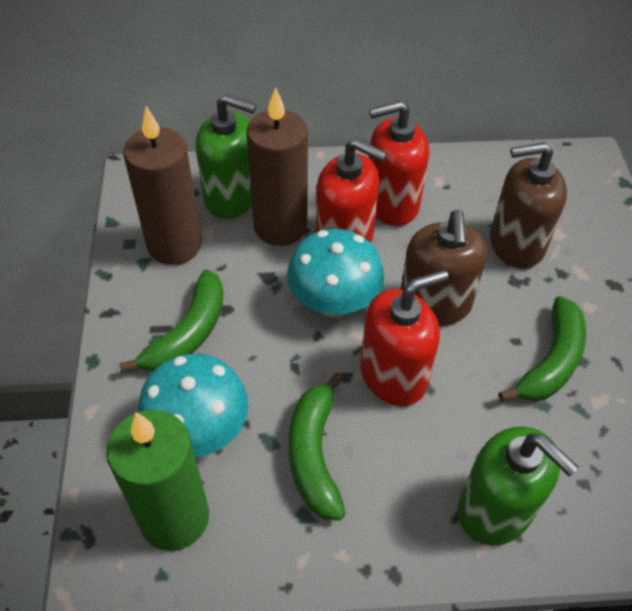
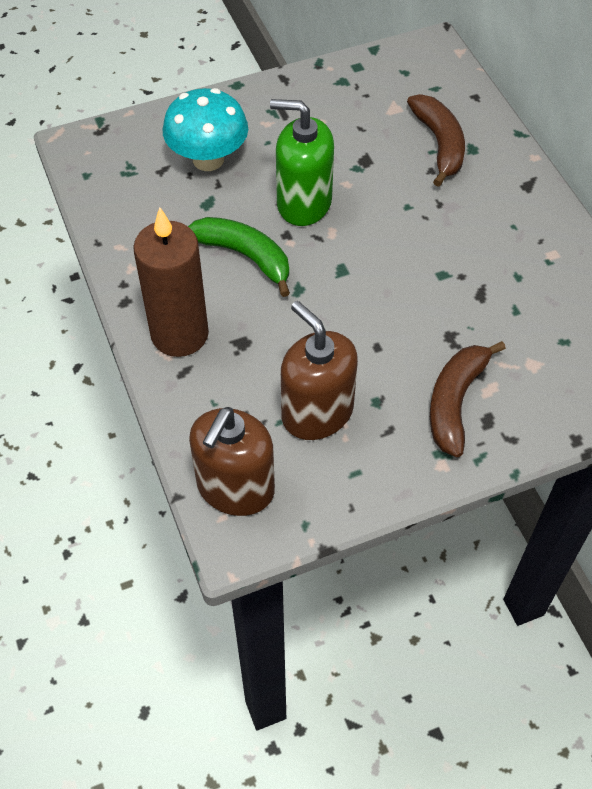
brown banana: 0 -> 2
brown candle: 2 -> 1
green banana: 3 -> 1
green candle: 1 -> 0
green soap dispenser: 2 -> 1
red soap dispenser: 3 -> 0
turquoise mushroom: 2 -> 1

